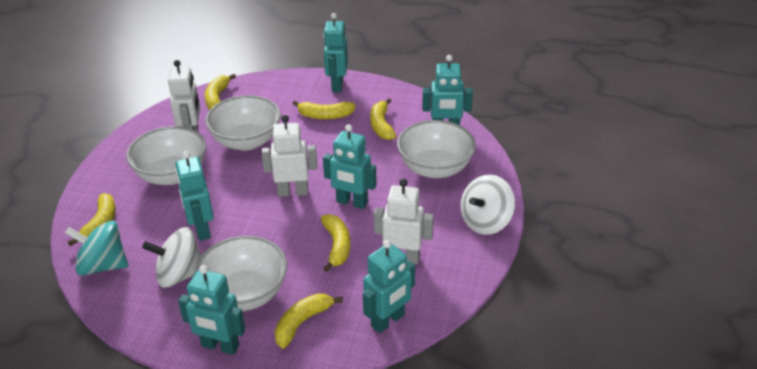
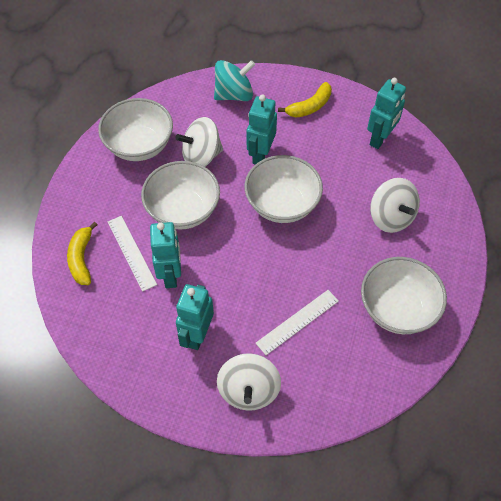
turquoise robot: 6 -> 4
white robot: 3 -> 0
white ruler: 0 -> 2
white spinning top: 2 -> 3
yellow banana: 6 -> 2

